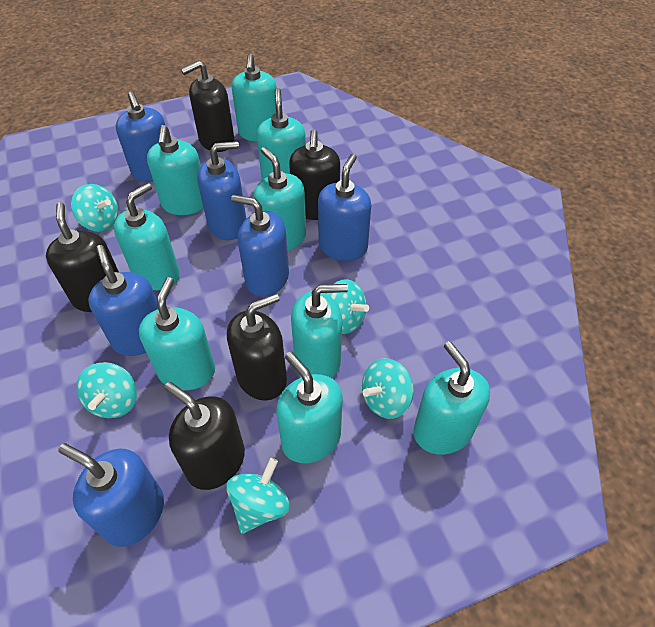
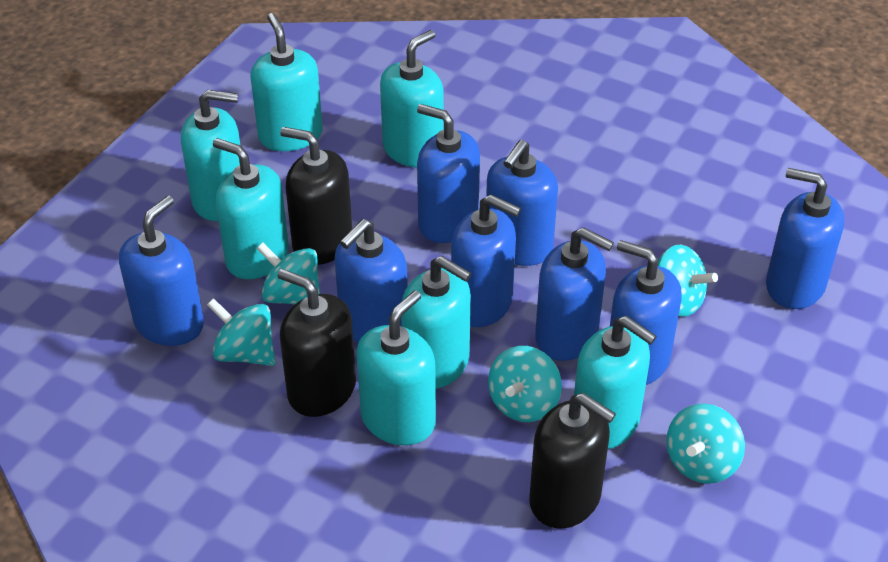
black soap dispenser: 5 -> 3
blue soap dispenser: 6 -> 8
turquoise soap dispenser: 9 -> 7

